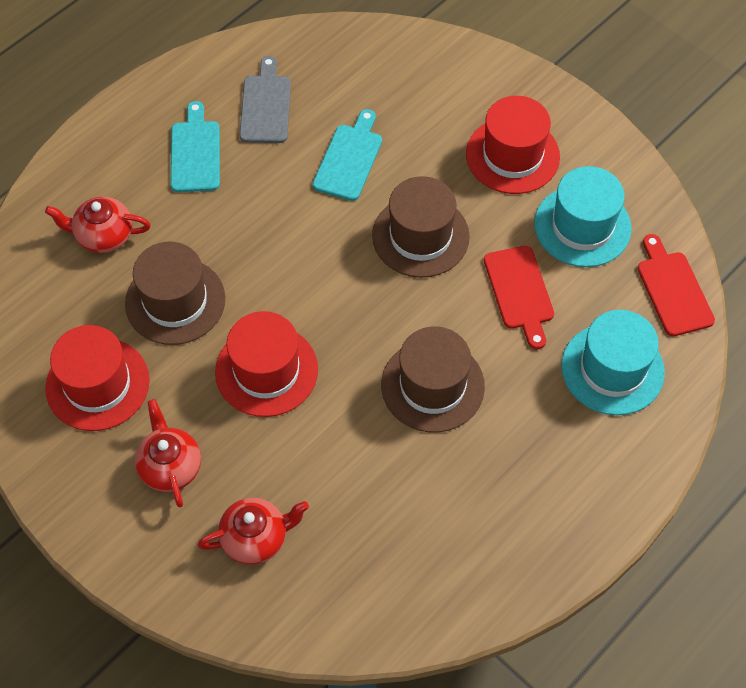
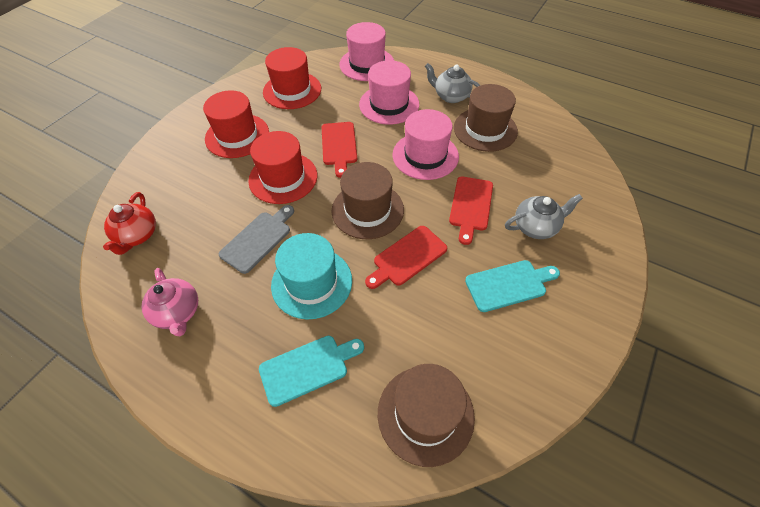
grey teapot: 0 -> 2
pink hat: 0 -> 3
pink teapot: 0 -> 1
red cutting board: 2 -> 3
red teapot: 3 -> 1
turquoise hat: 2 -> 1

